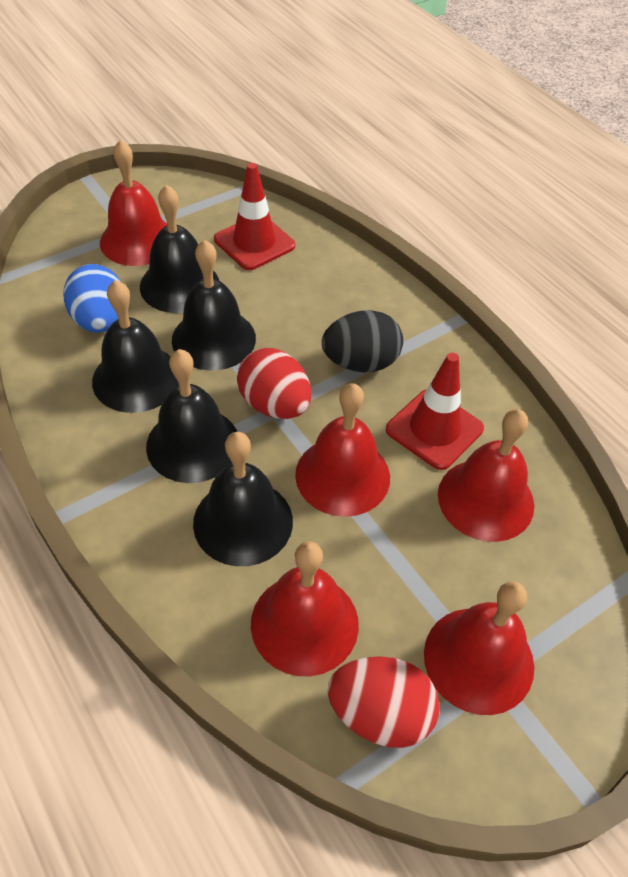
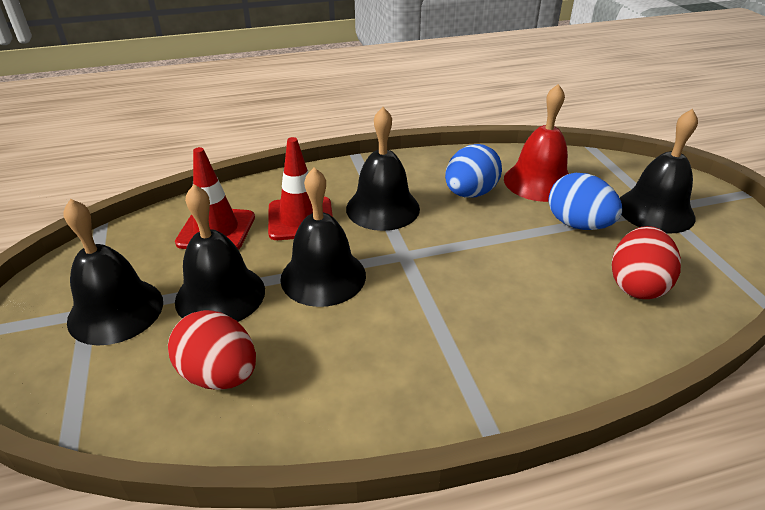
black egg: 1 -> 0
blue egg: 1 -> 2
red bell: 5 -> 1

